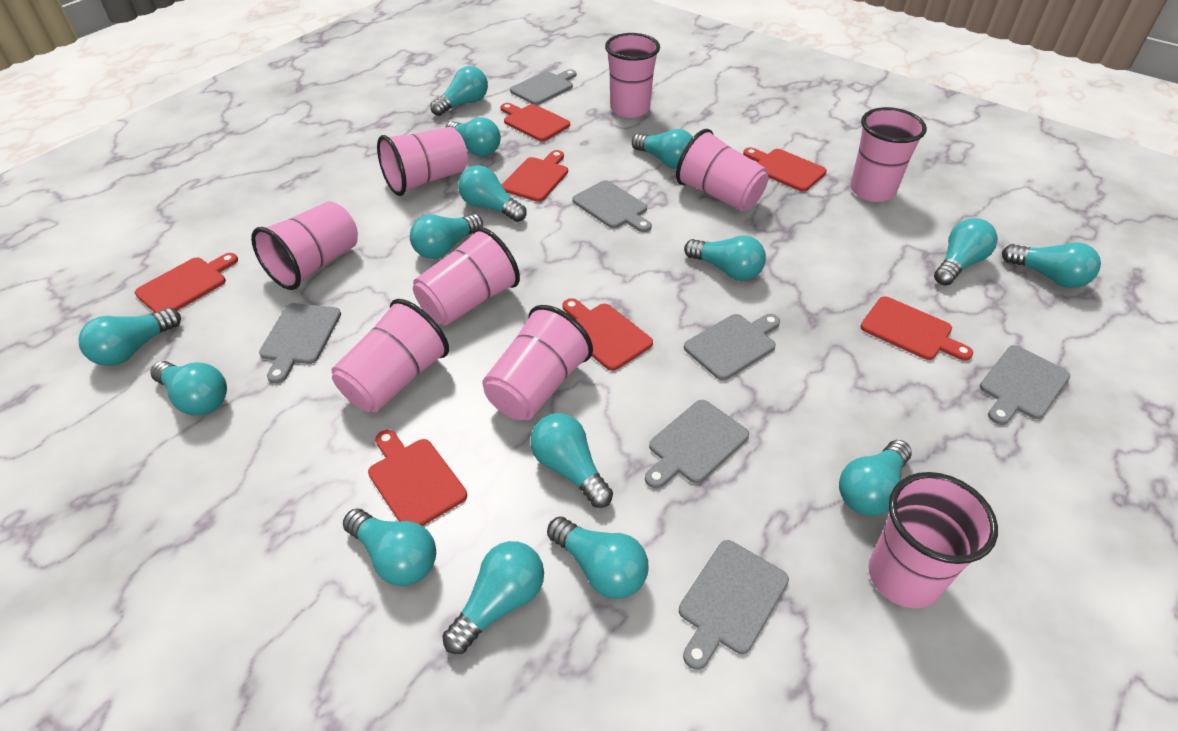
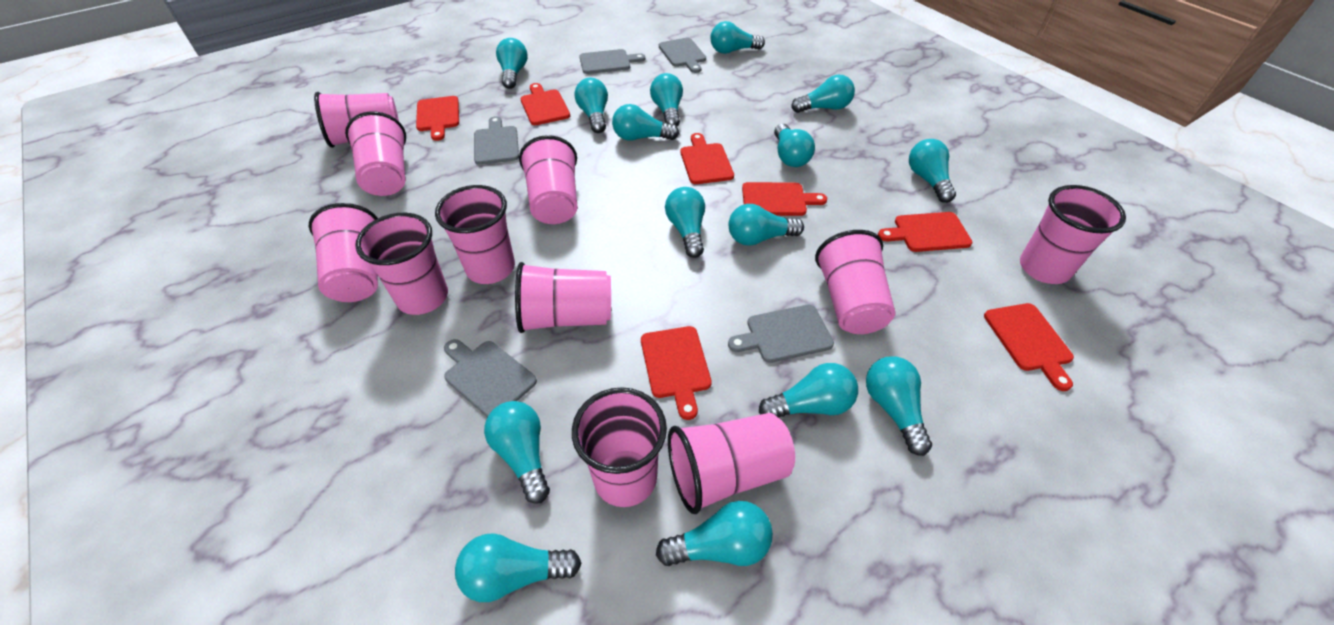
grey cutting board: 7 -> 5
pink cup: 9 -> 11

